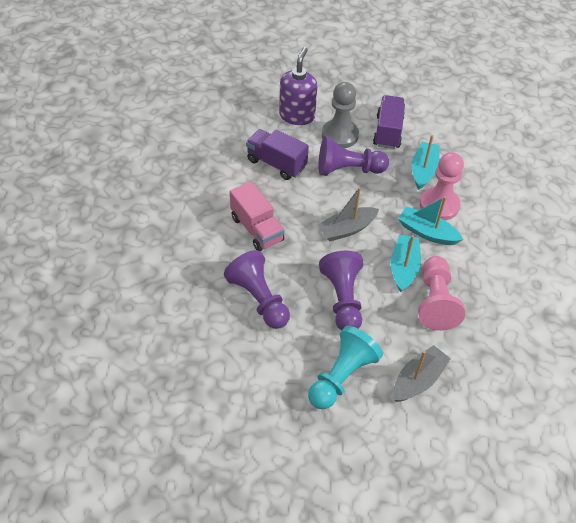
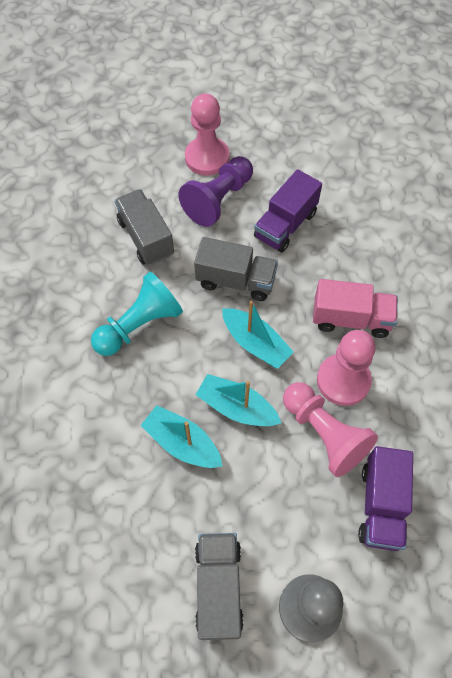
grey boat: 2 -> 0
grey truck: 0 -> 3
pink pawn: 2 -> 3
purple pawn: 3 -> 1
purple soap dispenser: 1 -> 0

